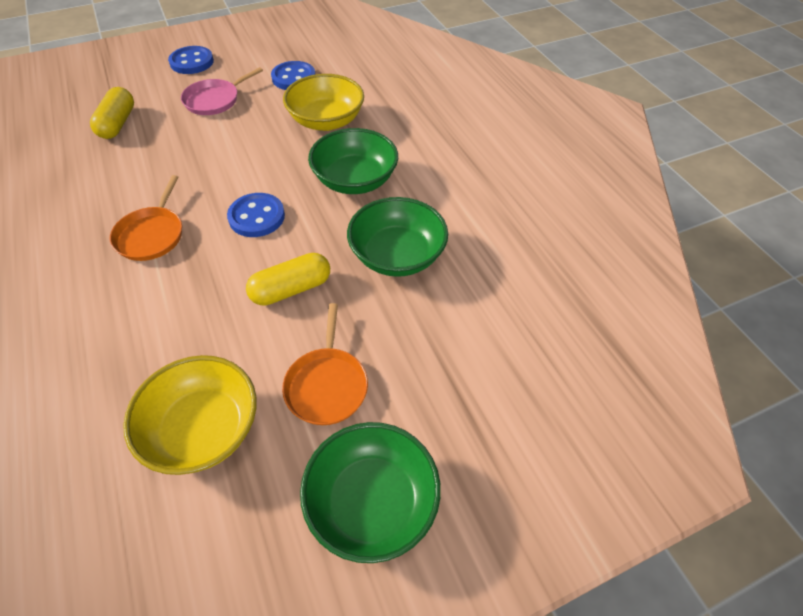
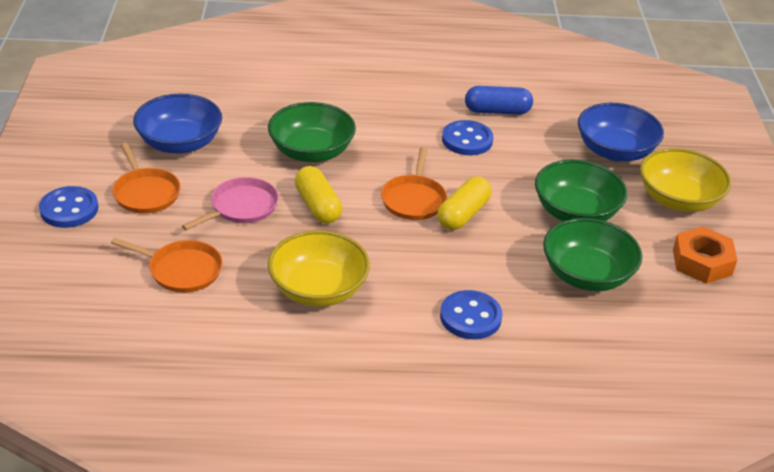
blue bowl: 0 -> 2
blue capsule: 0 -> 1
orange nut: 0 -> 1
orange pan: 2 -> 3

